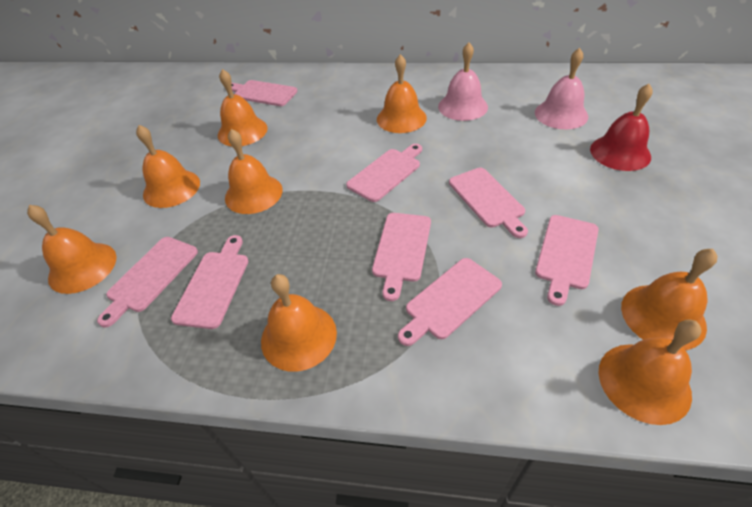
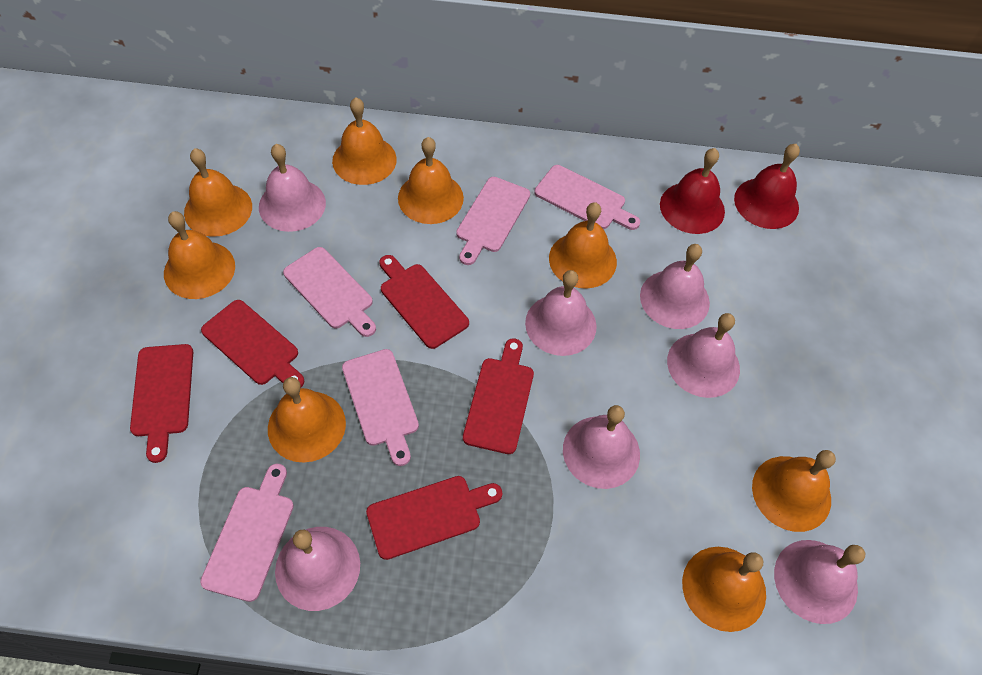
pink bell: 2 -> 7
pink cutting board: 8 -> 5
red bell: 1 -> 2
red cutting board: 0 -> 5

